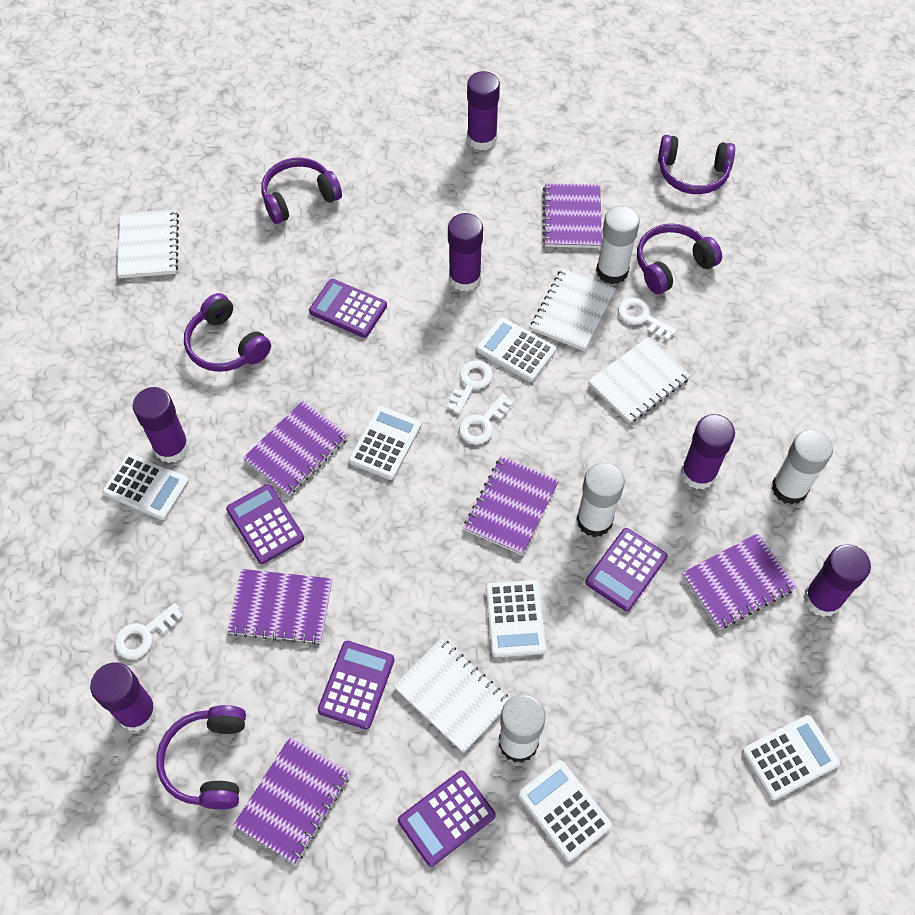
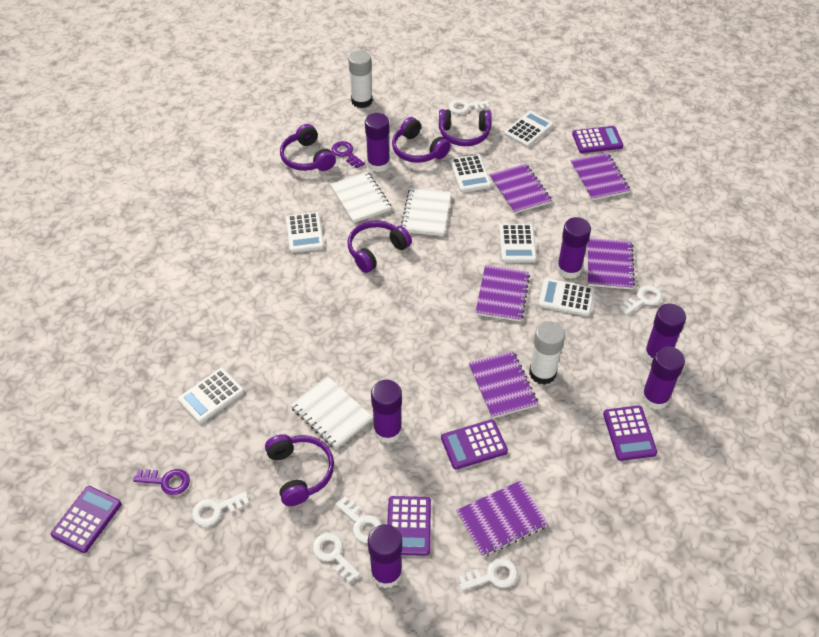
purple key: 0 -> 2
white glue stick: 4 -> 2
white key: 4 -> 6
white notebook: 4 -> 3

